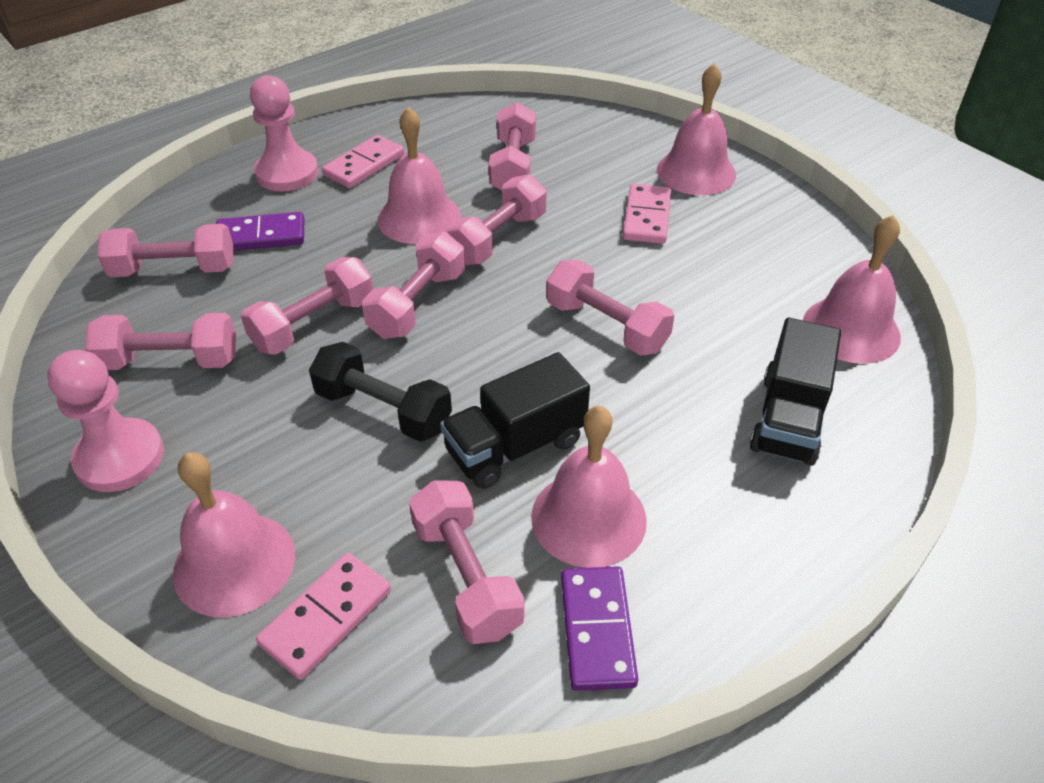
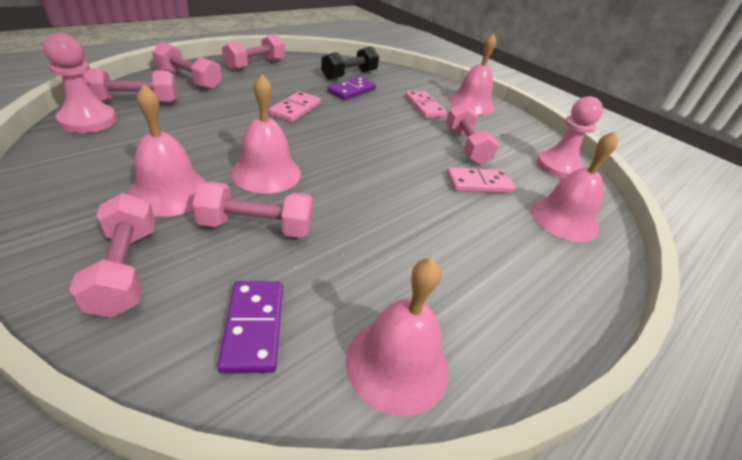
black truck: 2 -> 0
pink dumbbell: 8 -> 6

